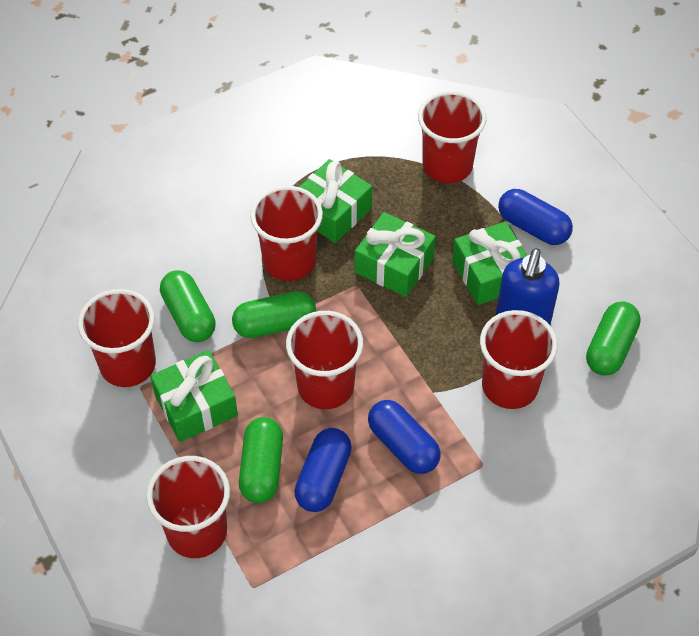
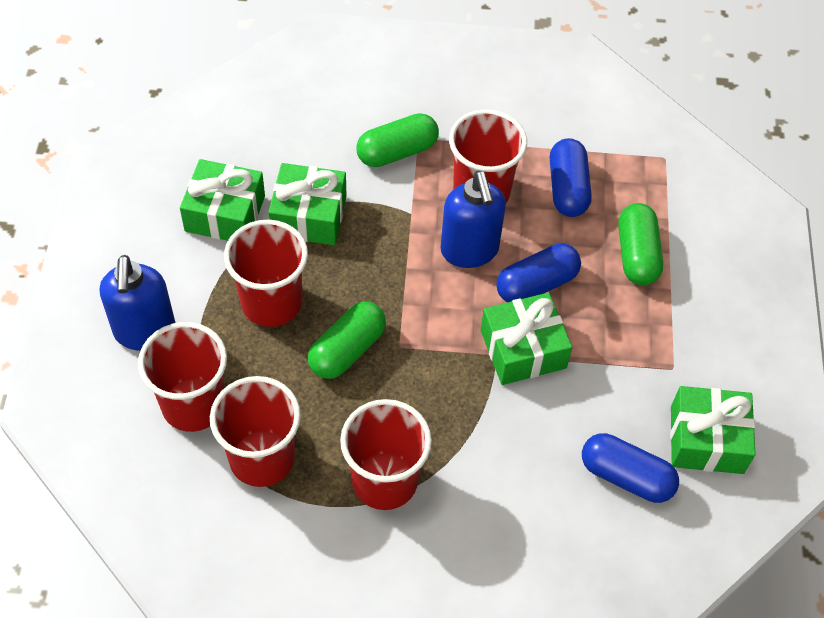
blue soap dispenser: 1 -> 2
green capsule: 4 -> 3
red cup: 6 -> 5

